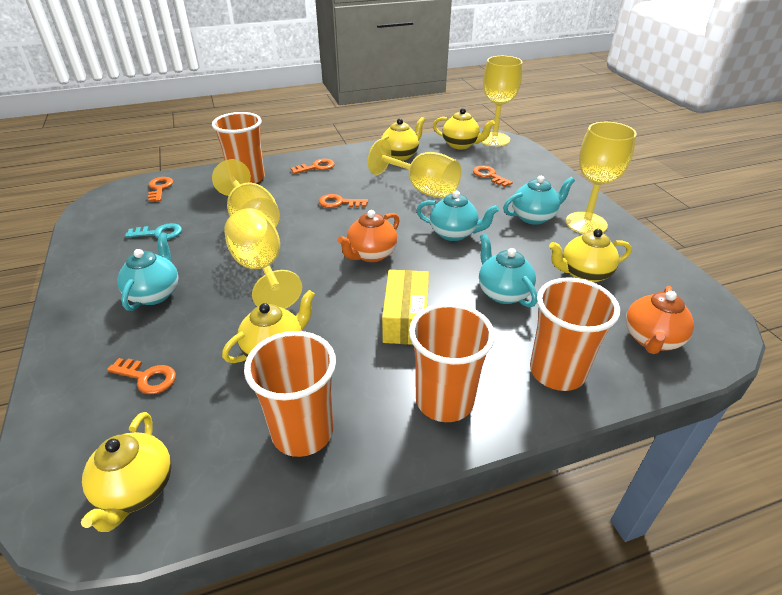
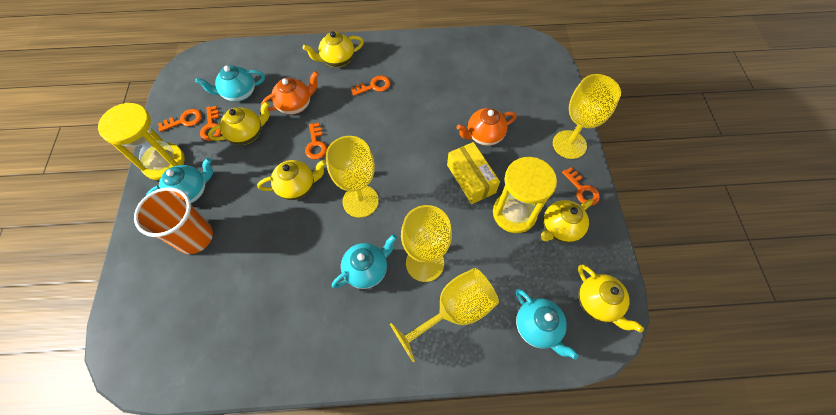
orange cup: 4 -> 1
turquoise key: 1 -> 0
yellow goblet: 5 -> 4
yellow hourglass: 0 -> 2

